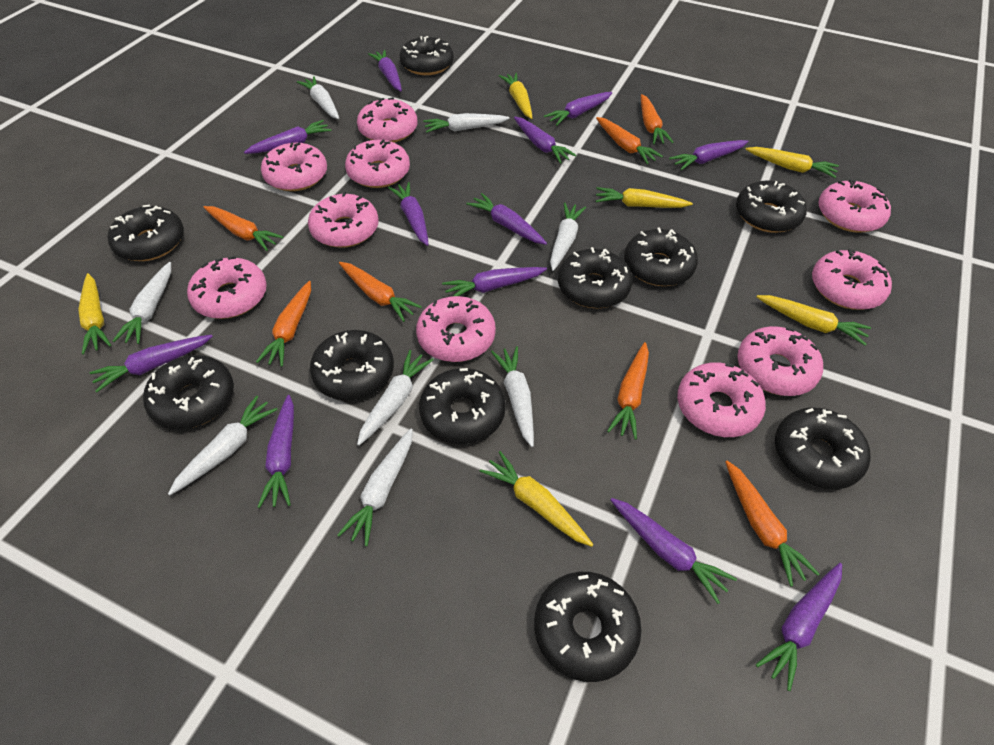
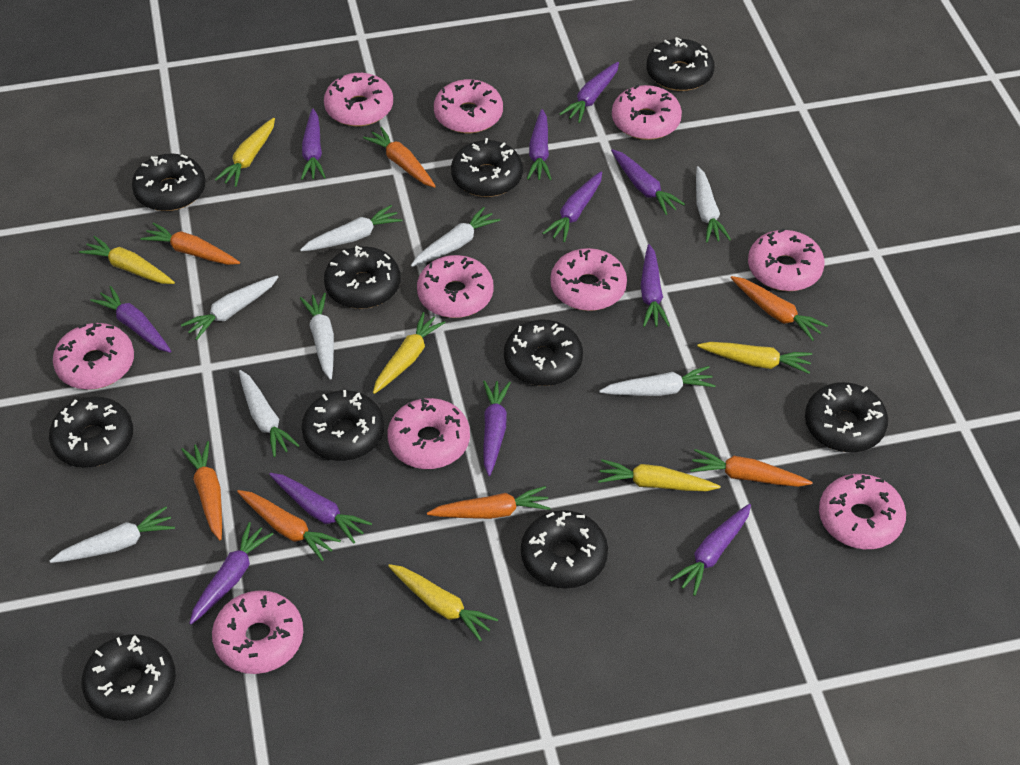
purple carrot: 12 -> 11

